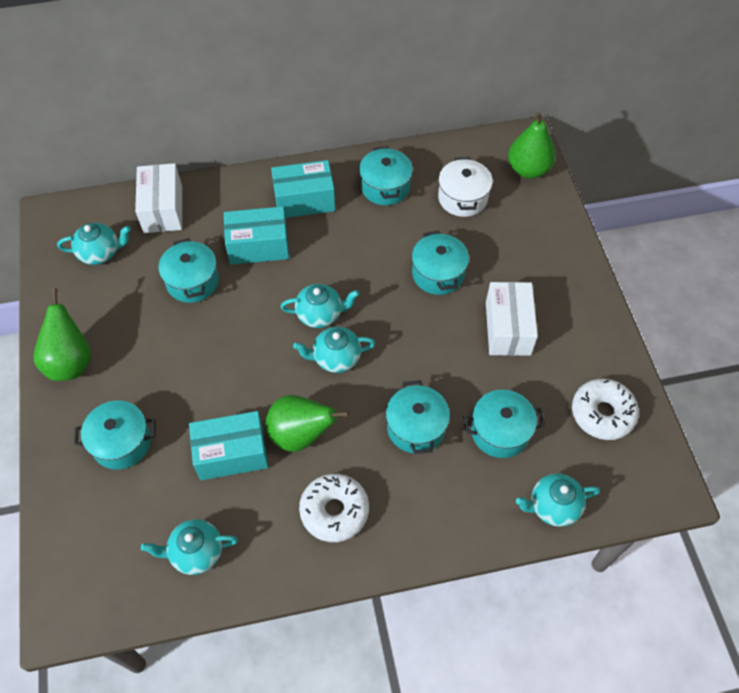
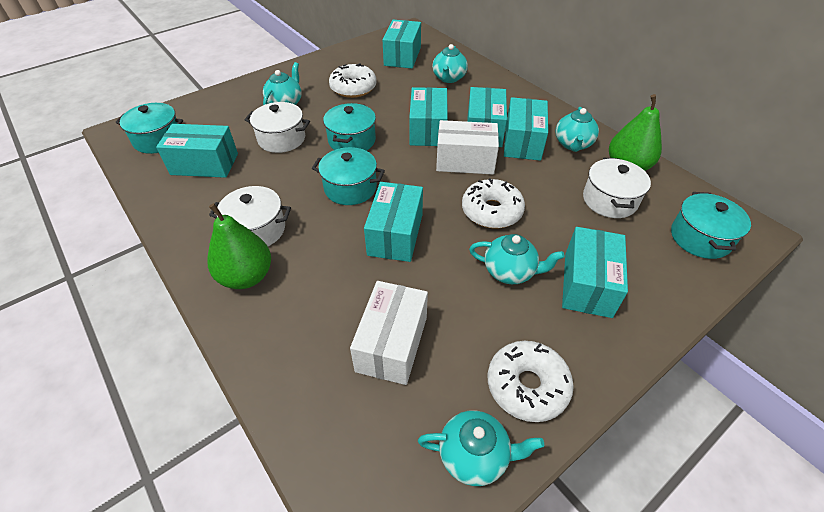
green pear: 3 -> 2
turquoise box: 3 -> 7
turquoise pot: 6 -> 4
white donut: 2 -> 3
white pot: 1 -> 3

